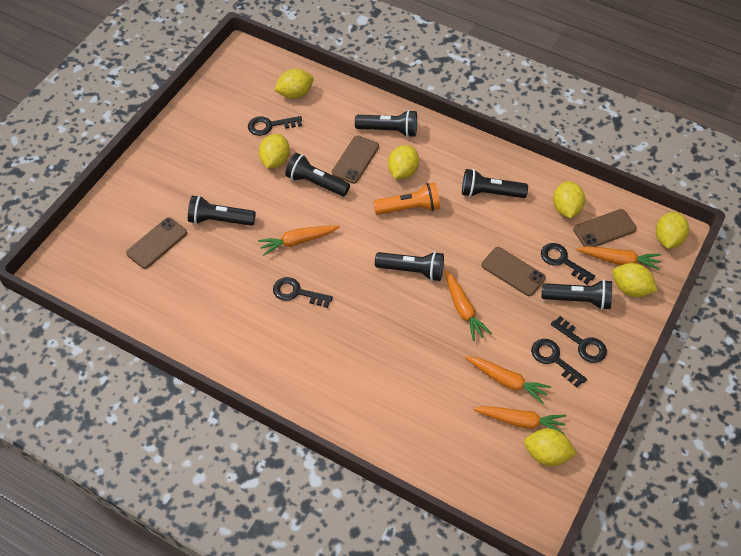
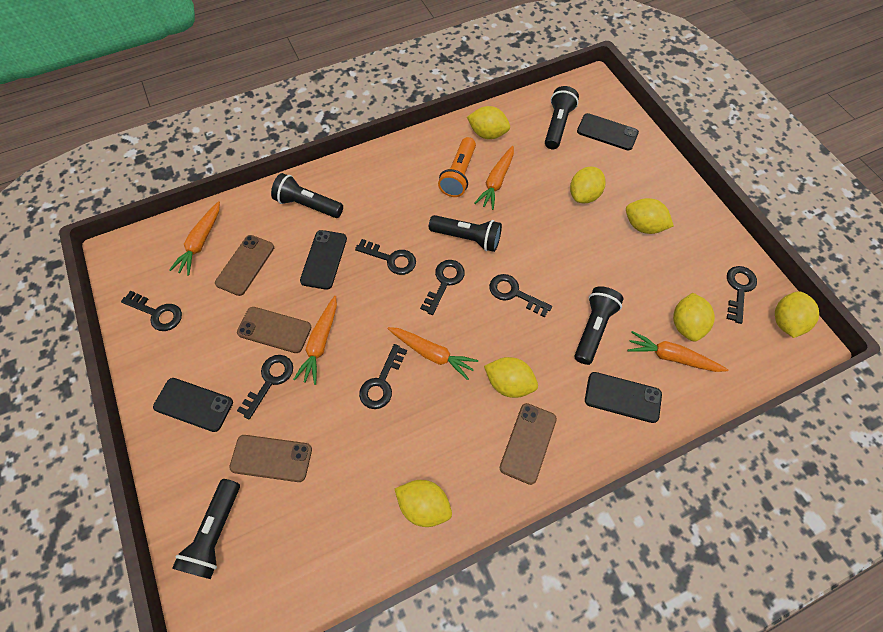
black flashlight: 6 -> 5
black key: 5 -> 7
black phone: 0 -> 4

